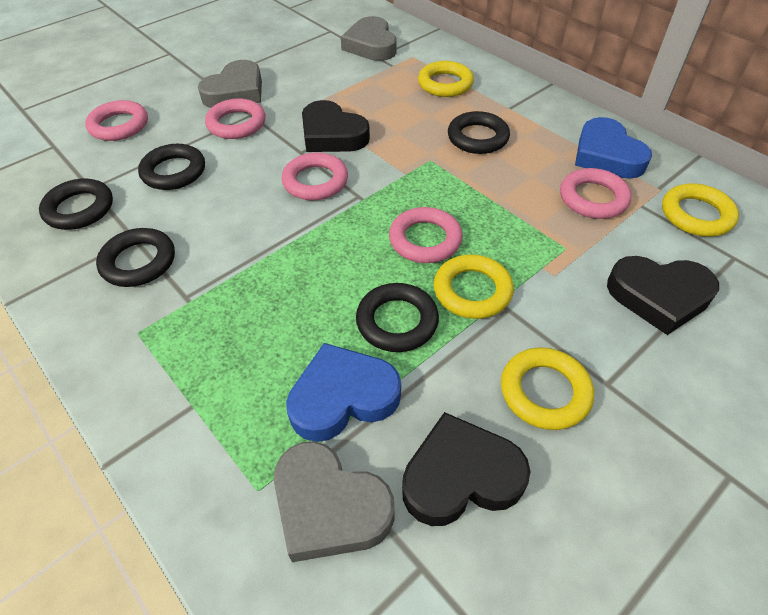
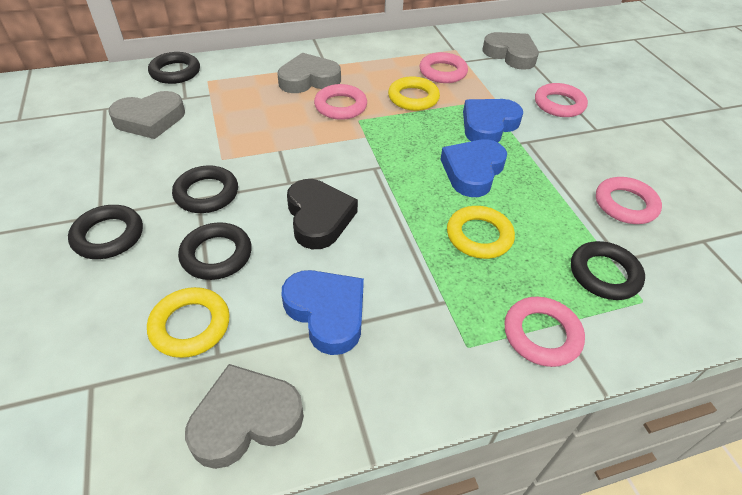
black heart: 3 -> 1
blue heart: 2 -> 3
grey heart: 3 -> 4
yellow ring: 4 -> 3

